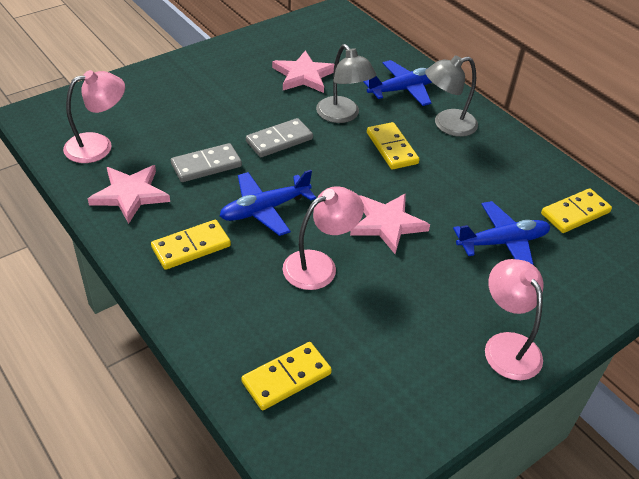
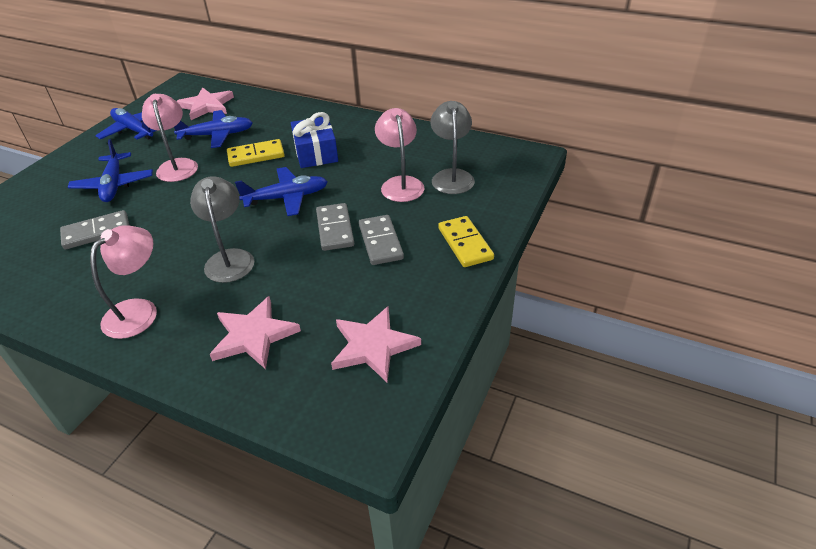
blue gift: 0 -> 1
blue plane: 3 -> 4
grey domino: 2 -> 3
yellow domino: 4 -> 2

